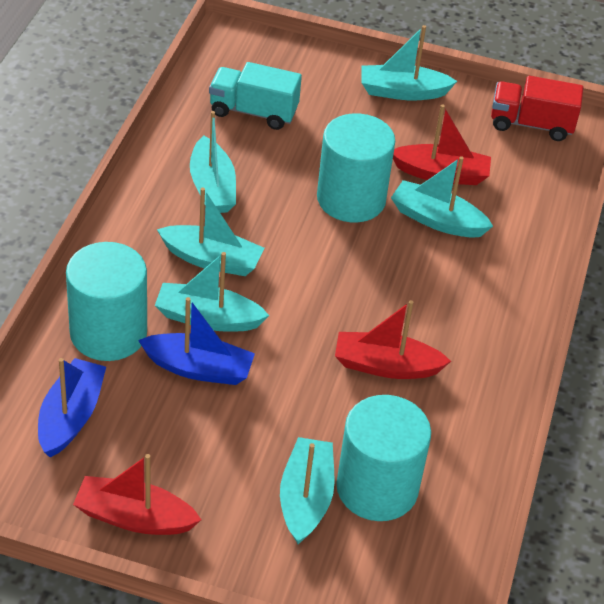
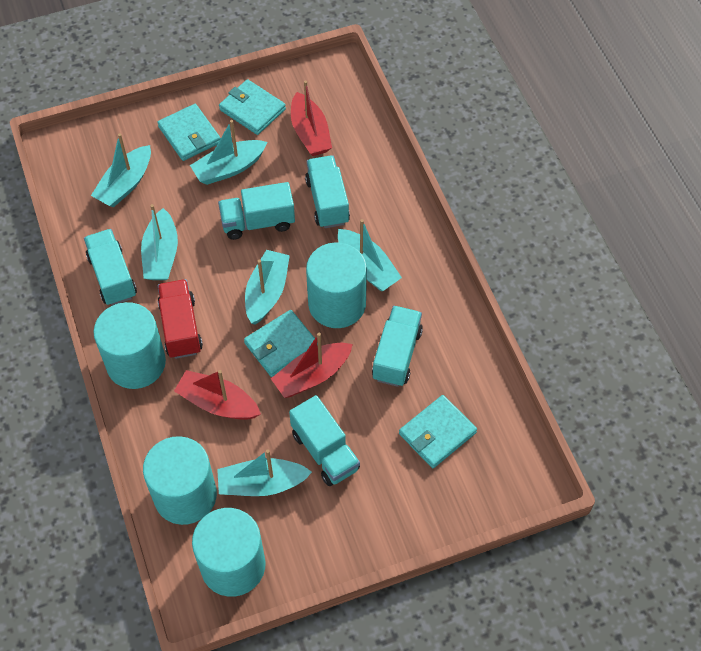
blue boat: 2 -> 0
turquoise cylinder: 3 -> 4
turquoise truck: 1 -> 5
turquoise wallet: 0 -> 4

